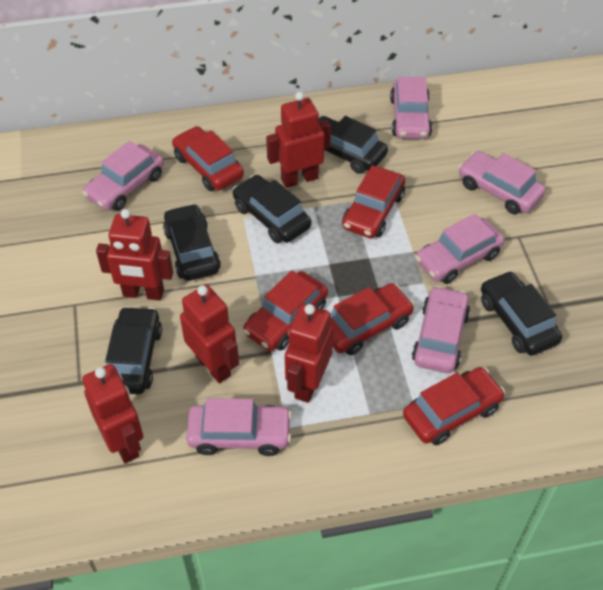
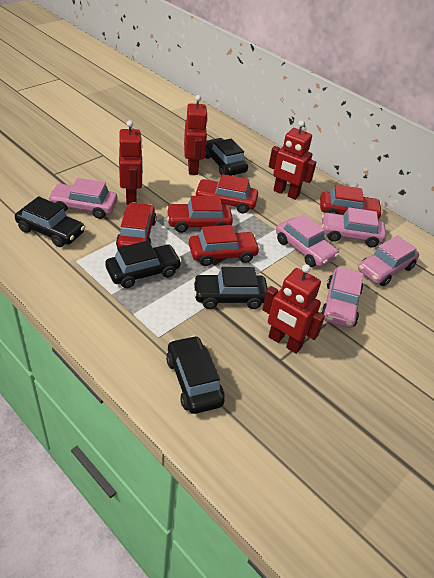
pink car: 6 -> 5
red robot: 5 -> 4

